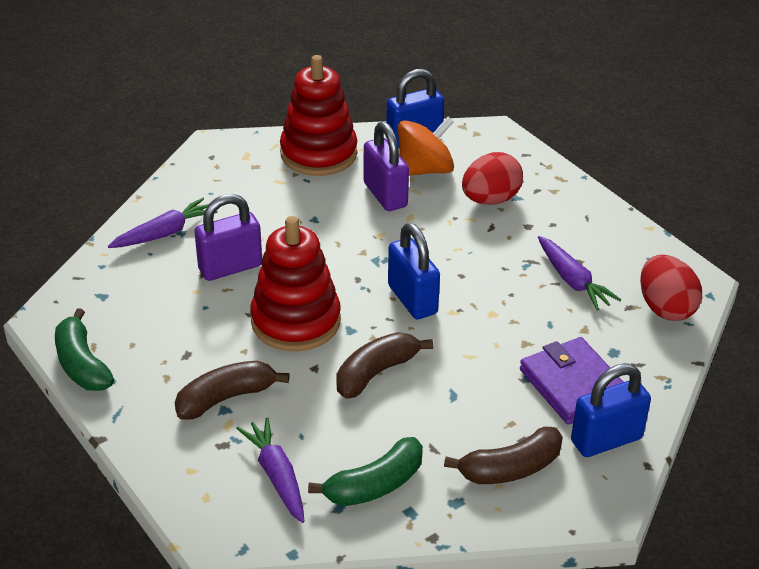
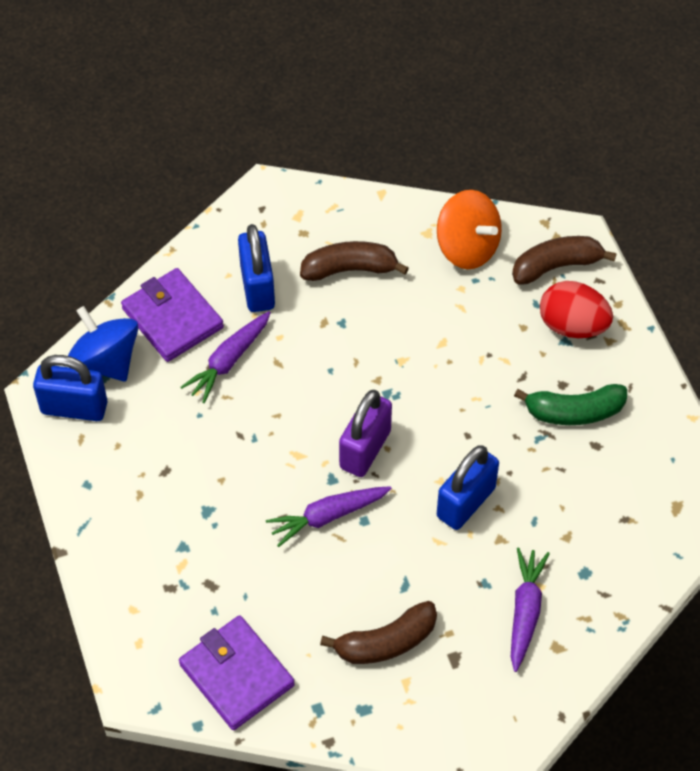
blue spinning top: 0 -> 1
green banana: 2 -> 1
purple padlock: 2 -> 1
purple wallet: 1 -> 2
red egg: 2 -> 1
red stacking toy: 2 -> 0

